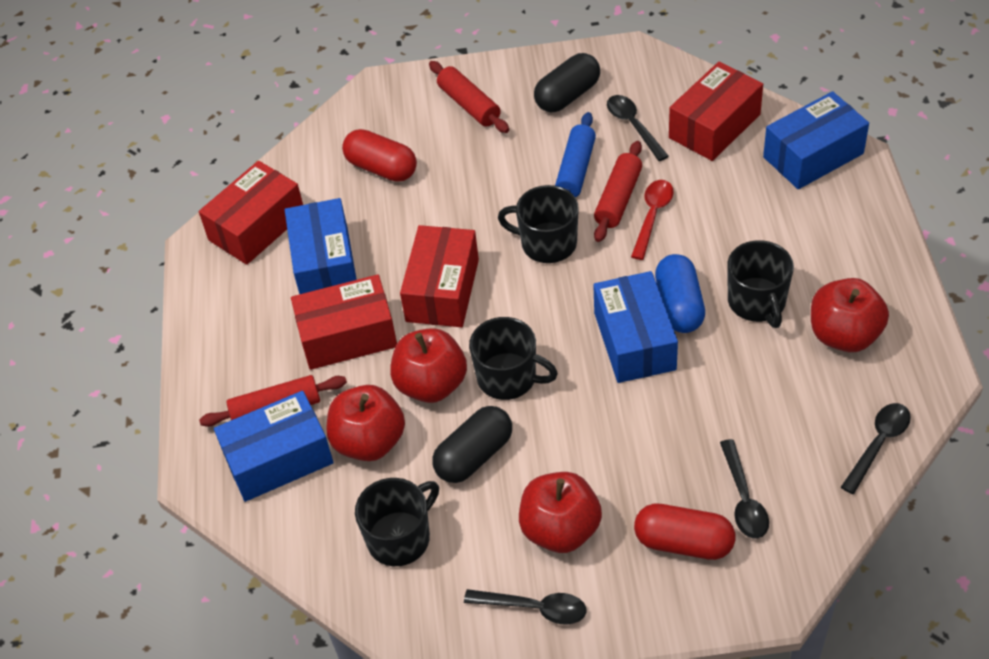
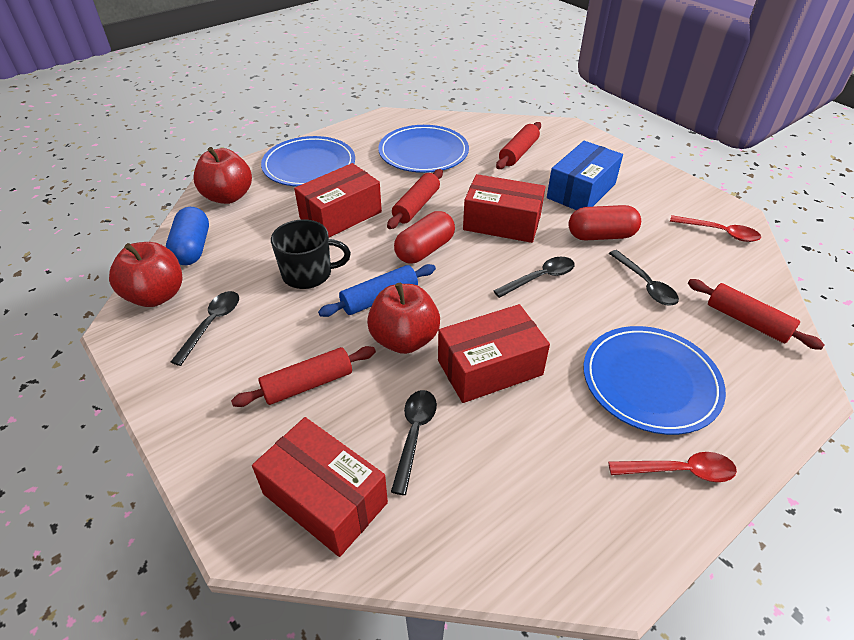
black capsule: 2 -> 0
black mug: 4 -> 1
blue box: 4 -> 1
blue plate: 0 -> 3
red apple: 4 -> 3
red rolling pin: 3 -> 4
red spoon: 1 -> 2

